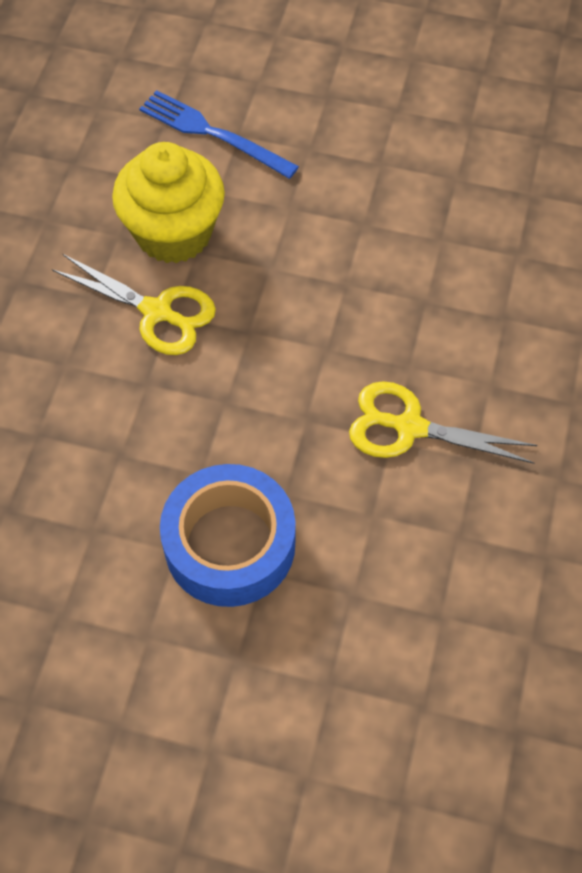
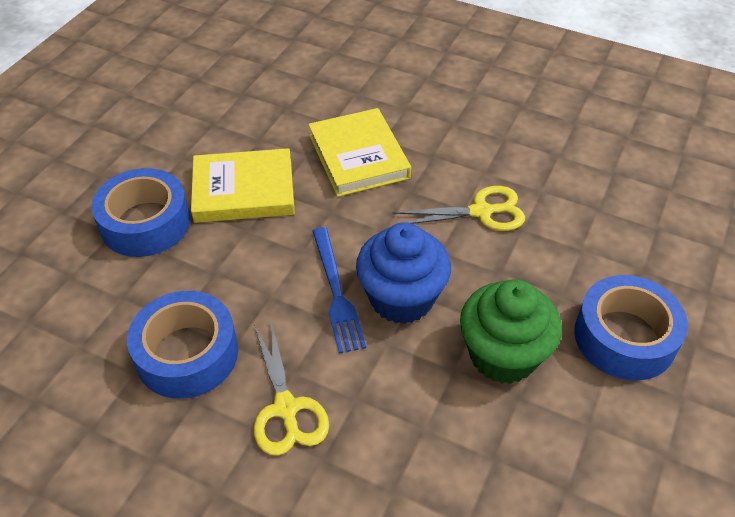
blue cupcake: 0 -> 1
blue tape: 1 -> 3
green cupcake: 0 -> 1
yellow book: 0 -> 2
yellow cupcake: 1 -> 0

